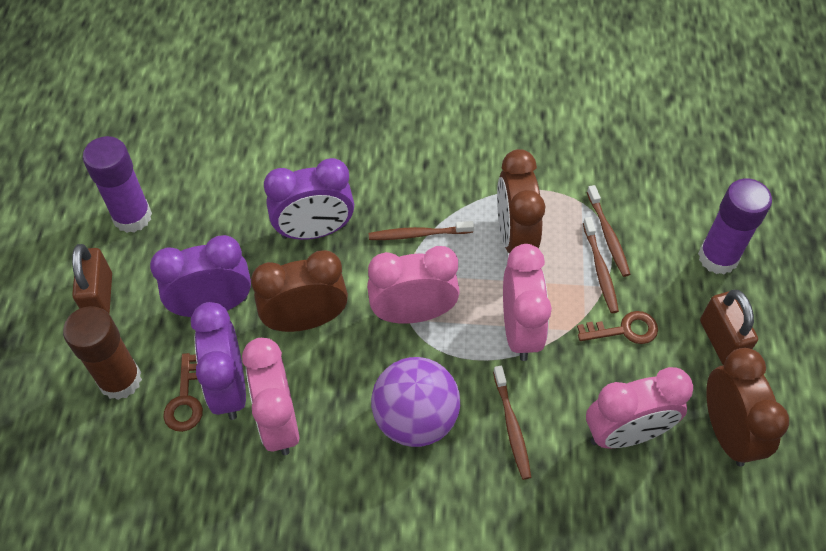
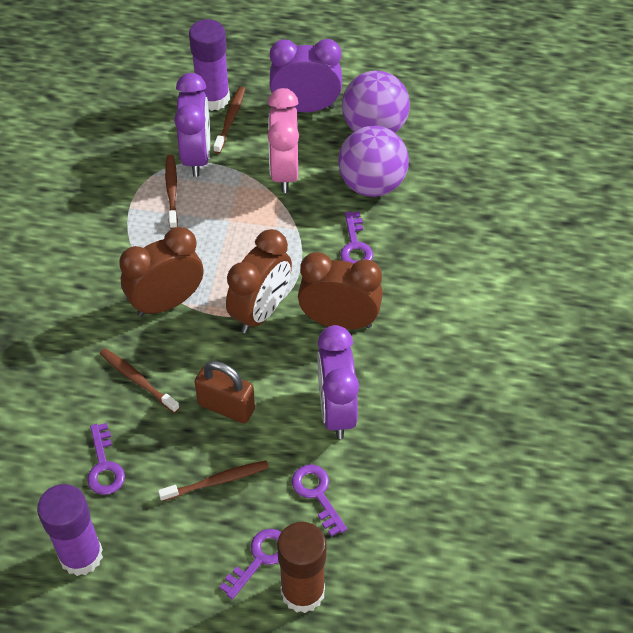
brown key: 2 -> 0
brown padlock: 2 -> 1
pink clock: 4 -> 1
purple ball: 1 -> 2
purple key: 0 -> 4

